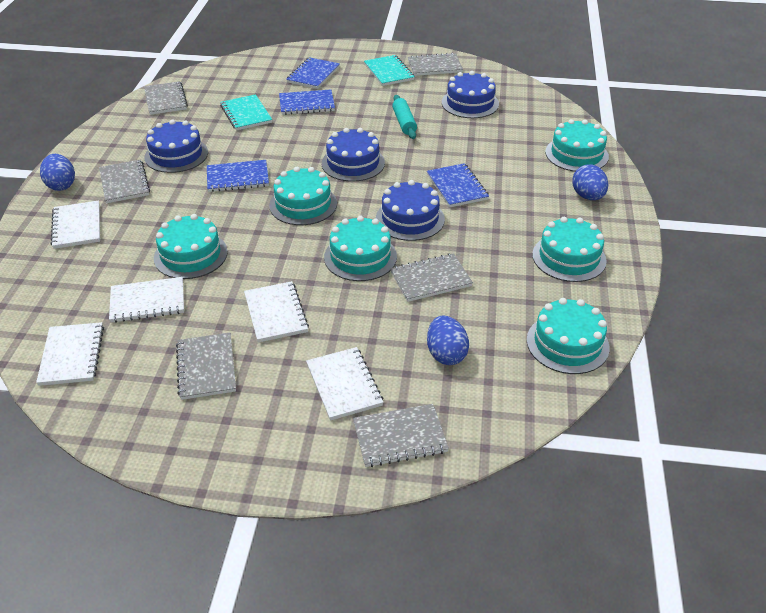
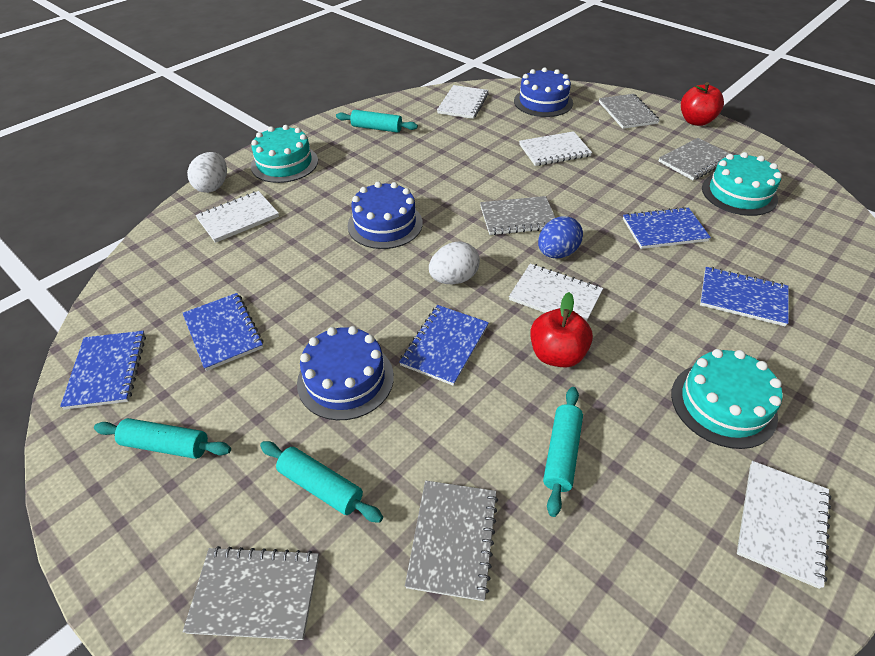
blue cake: 4 -> 3
blue egg: 3 -> 1
blue notebook: 4 -> 5
grey notebook: 6 -> 5
red apple: 0 -> 2
turquoise cake: 6 -> 3
turquoise notebook: 2 -> 0
turquoise rolling pin: 1 -> 4
white egg: 0 -> 2

